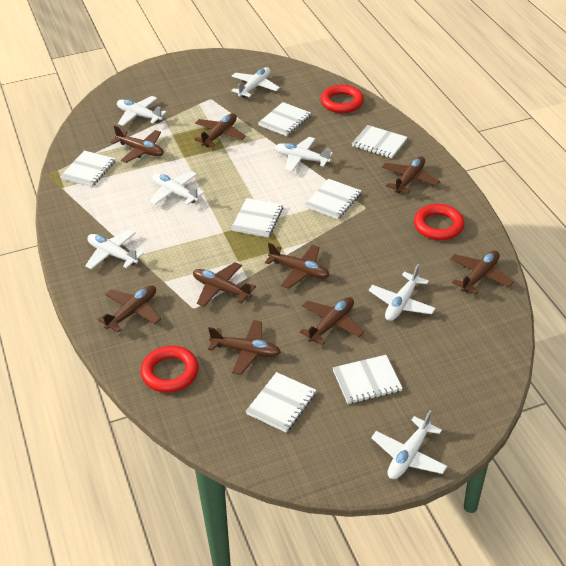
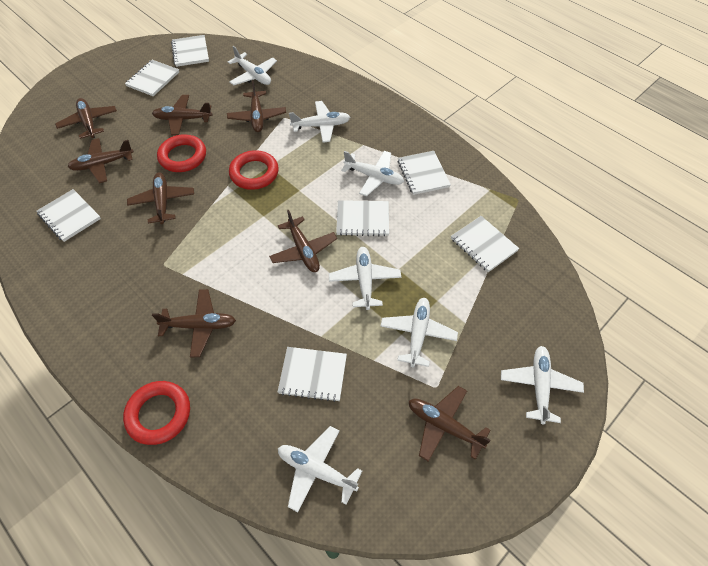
brown plane: 9 -> 8

